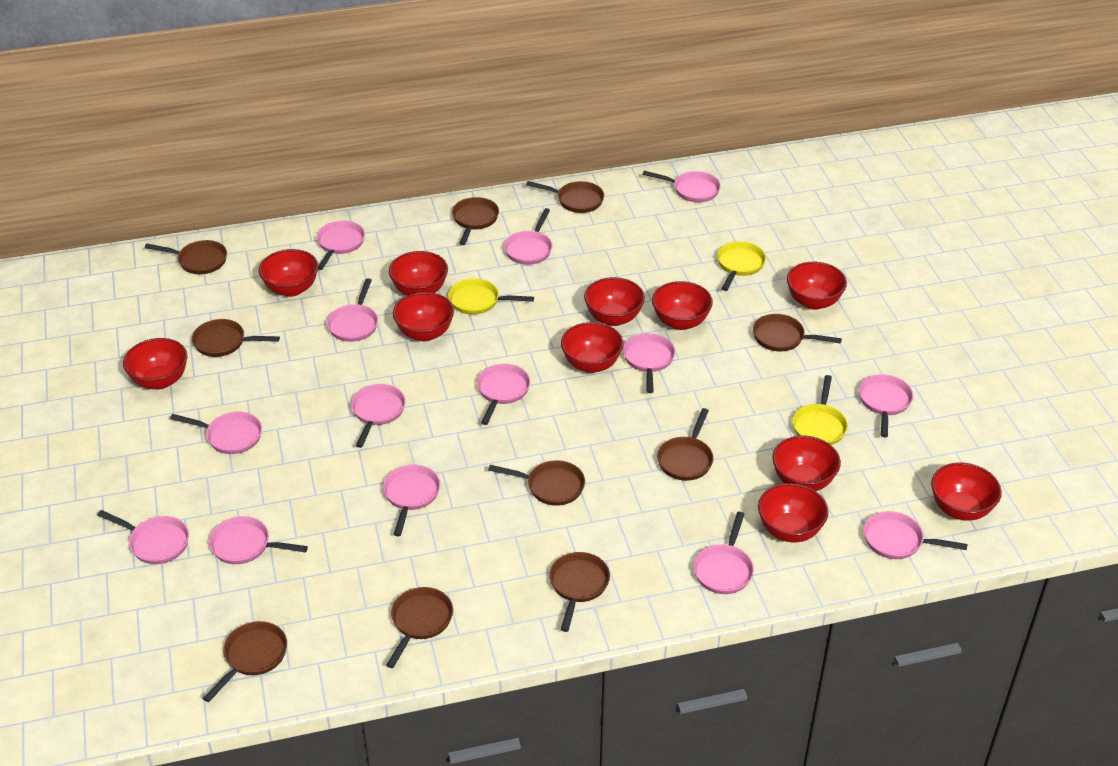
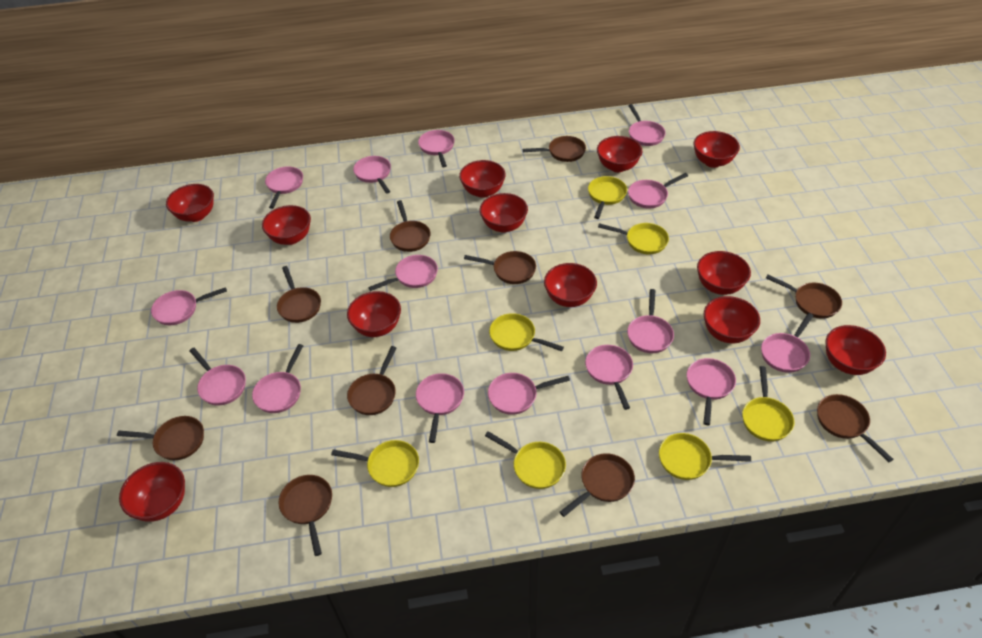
pink pan: 14 -> 15
red bowl: 11 -> 12
yellow pan: 3 -> 7

